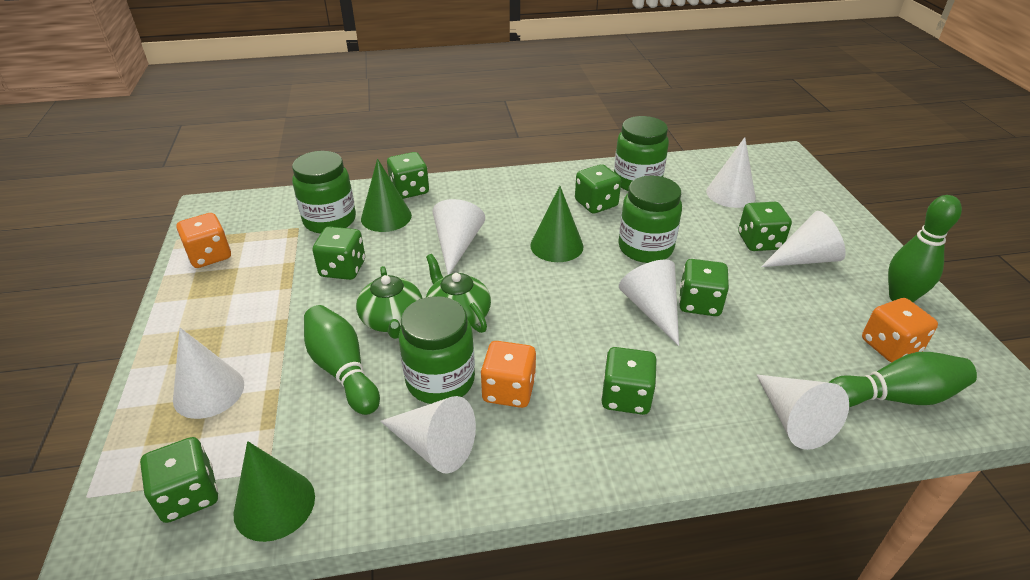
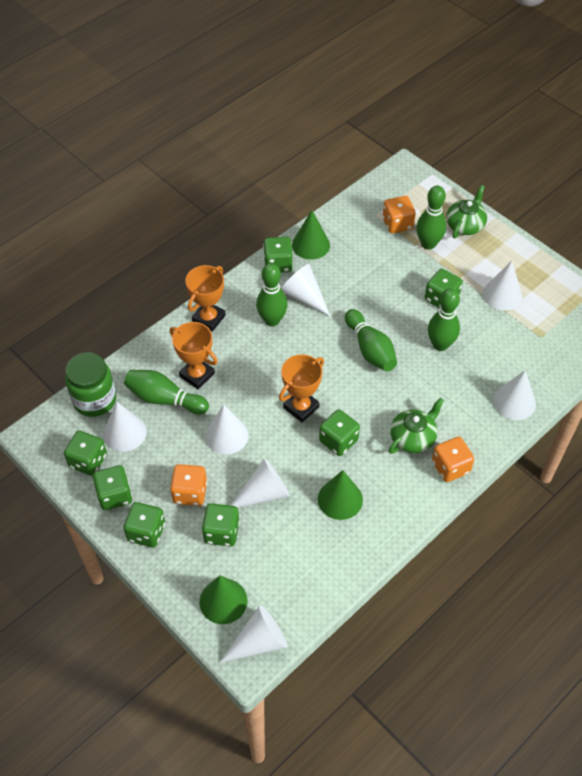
green bowling pin: 3 -> 5
green jar: 4 -> 1
orange trophy: 0 -> 3

